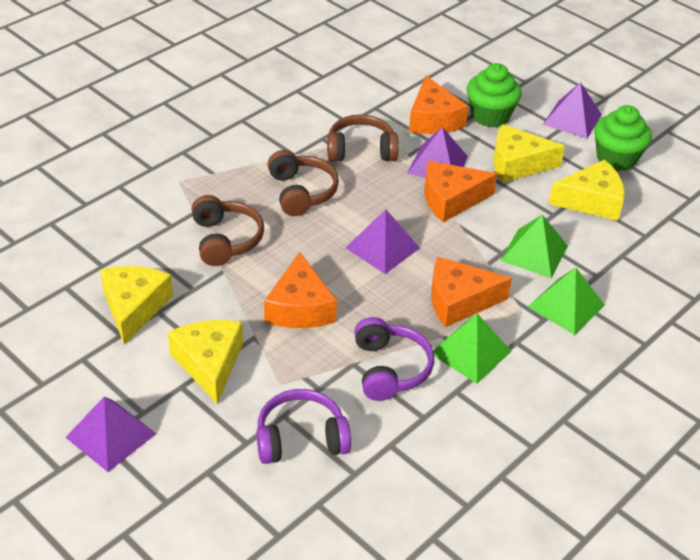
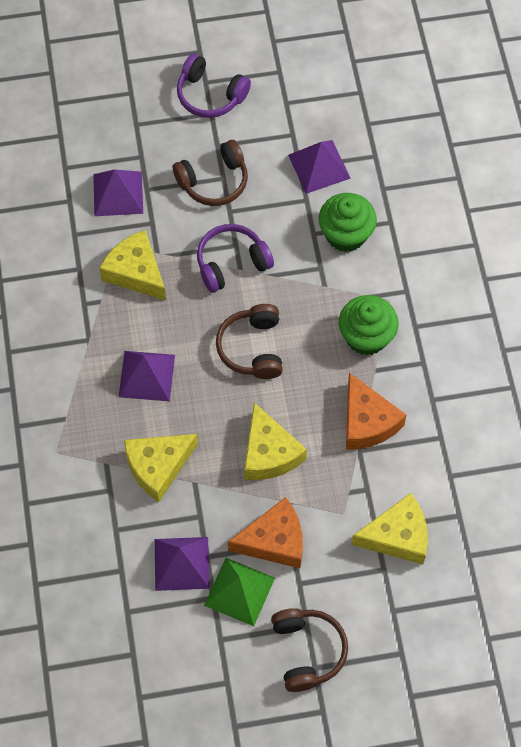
green pyramid: 3 -> 1
orange cheese: 4 -> 2

